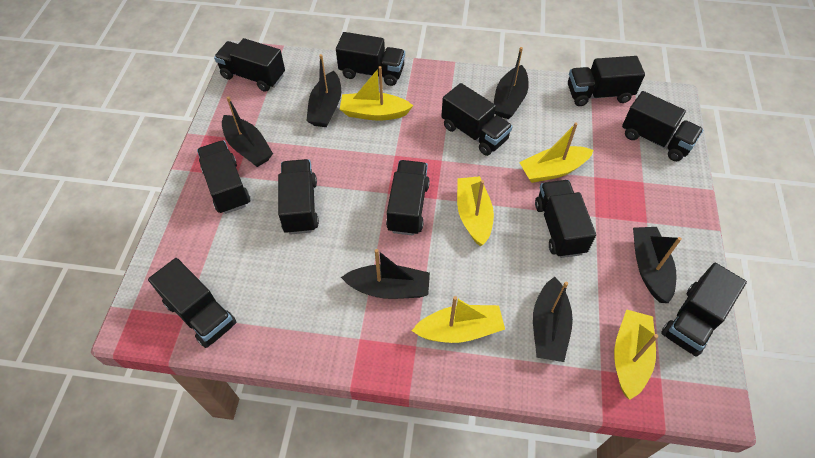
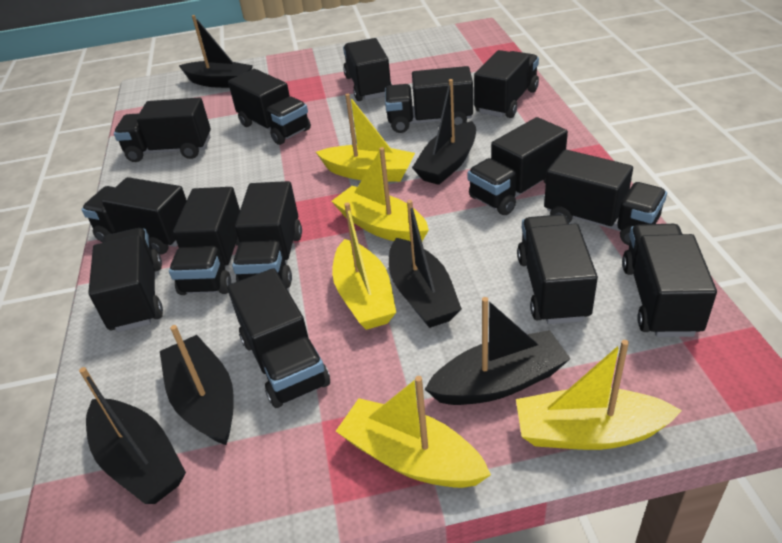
black truck: 11 -> 14

